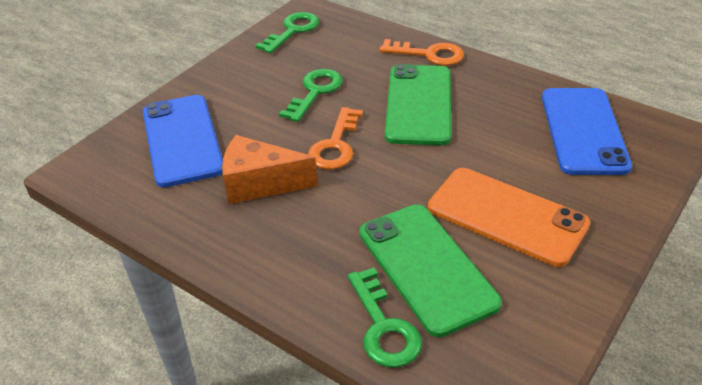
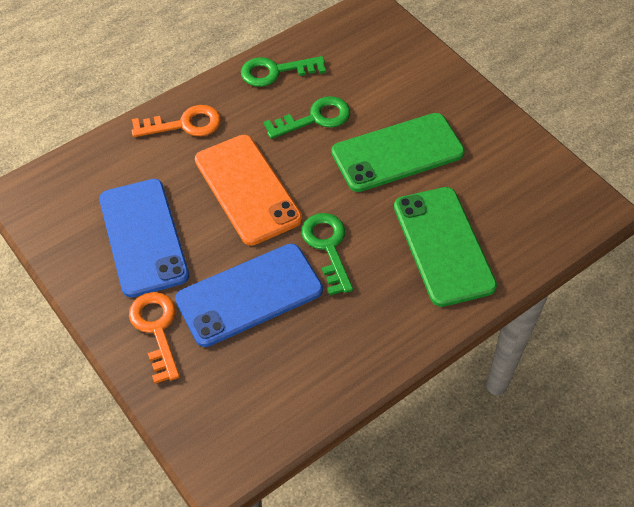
orange cheese: 1 -> 0

